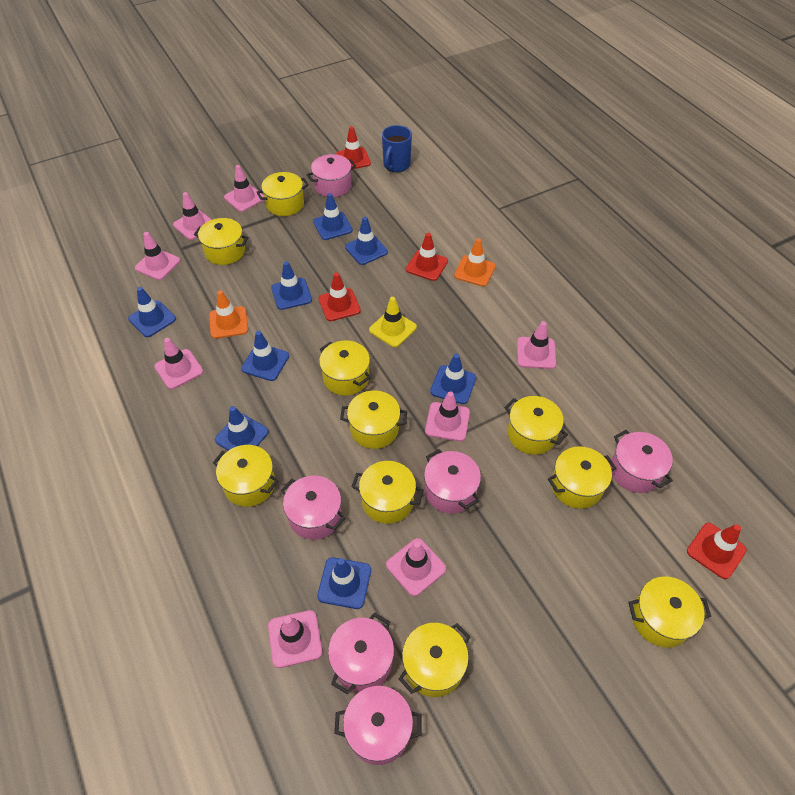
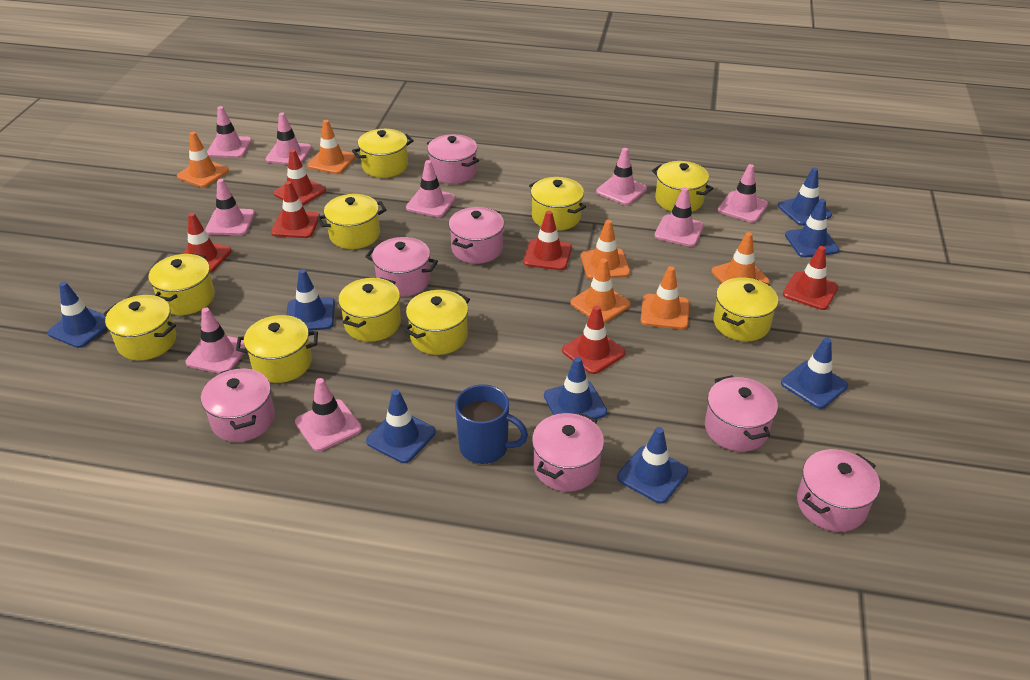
orange traffic cone: 2 -> 6
pink pot: 6 -> 7
pink traffic cone: 8 -> 9
red traffic cone: 4 -> 6
yellow traffic cone: 1 -> 0

